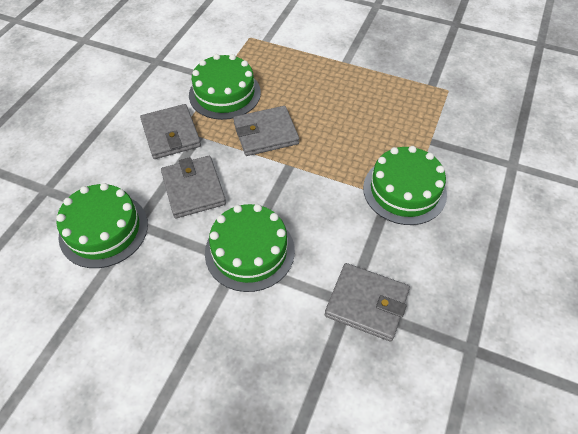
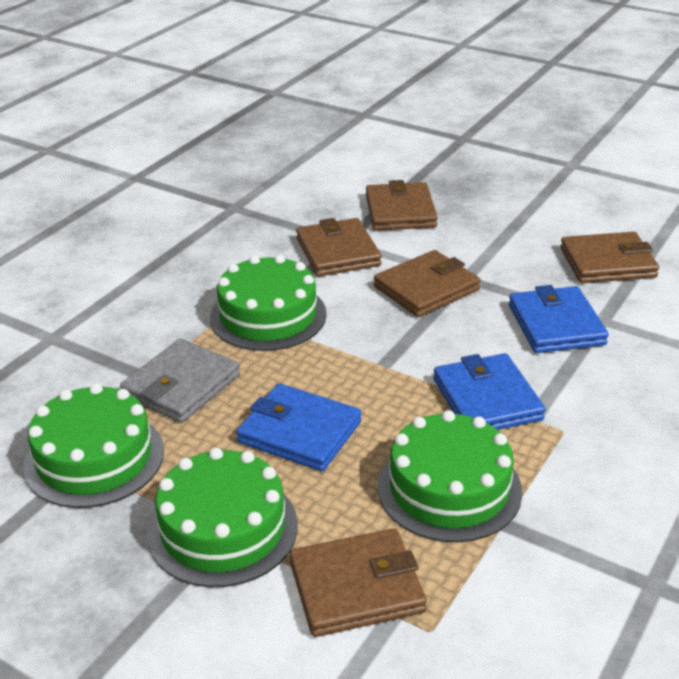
blue wallet: 0 -> 3
brown wallet: 0 -> 5
grey wallet: 4 -> 1

